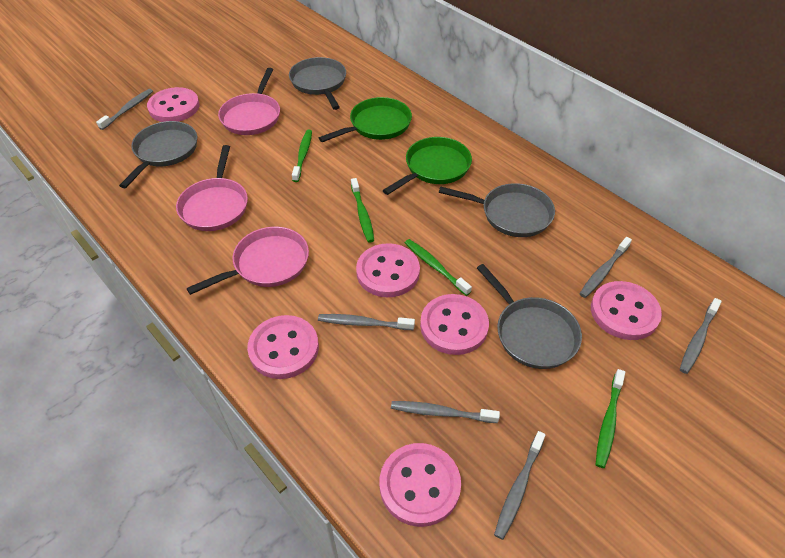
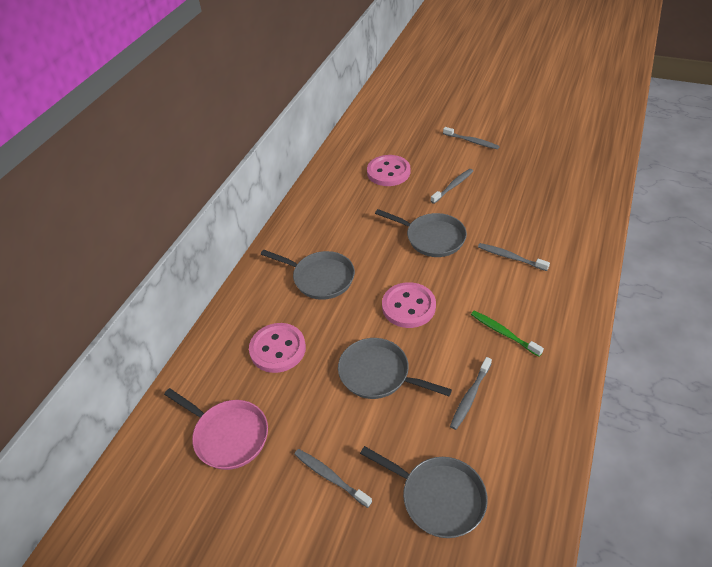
green pan: 2 -> 0
green toothbrush: 4 -> 1
grey toothbrush: 6 -> 5
pink button: 6 -> 3
pink pan: 3 -> 1

